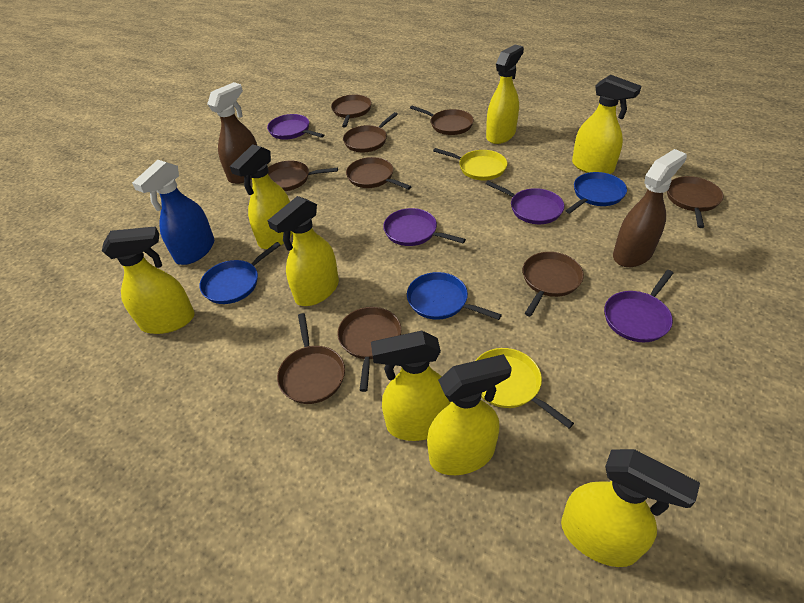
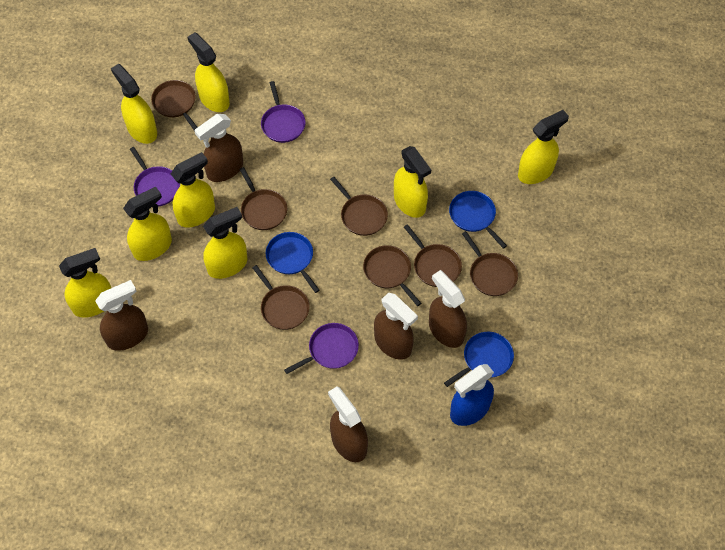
brown pan: 9 -> 7
brown spray bottle: 2 -> 5
purple pan: 4 -> 3
yellow pan: 2 -> 0

